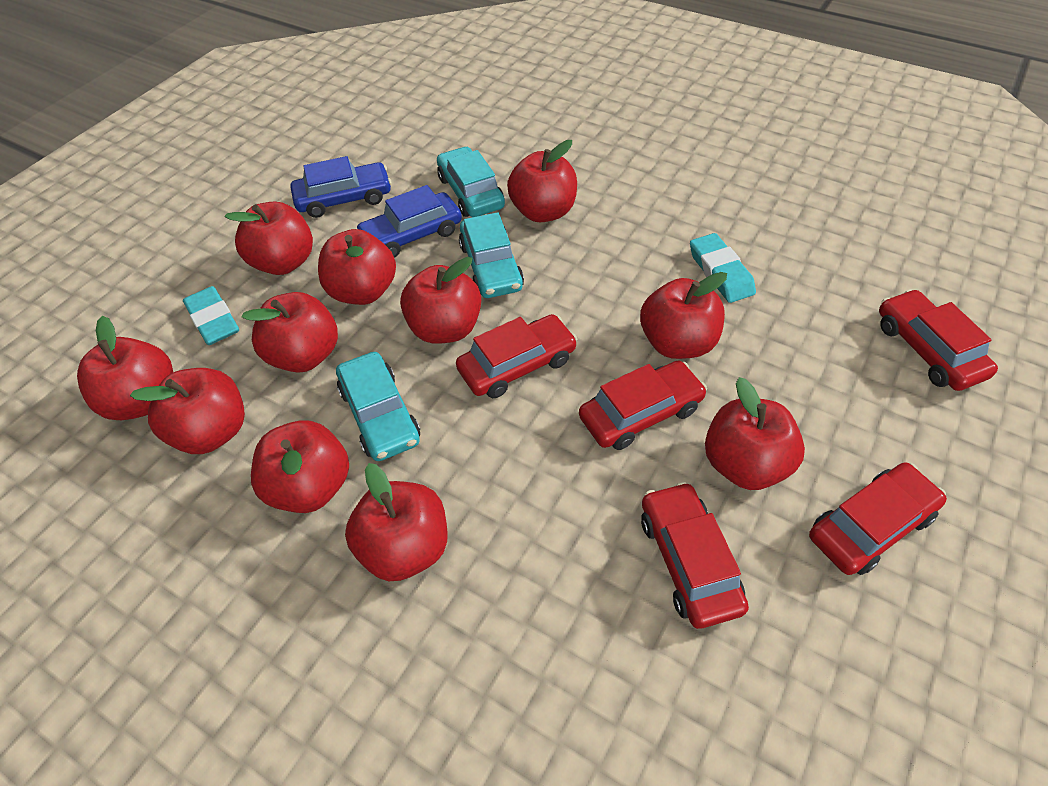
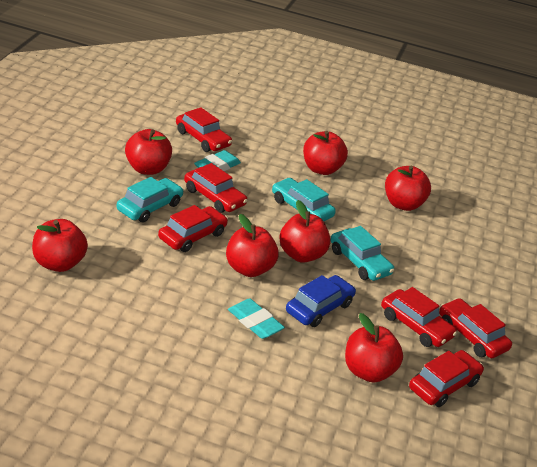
blue car: 2 -> 1
red apple: 11 -> 7
red car: 5 -> 6

